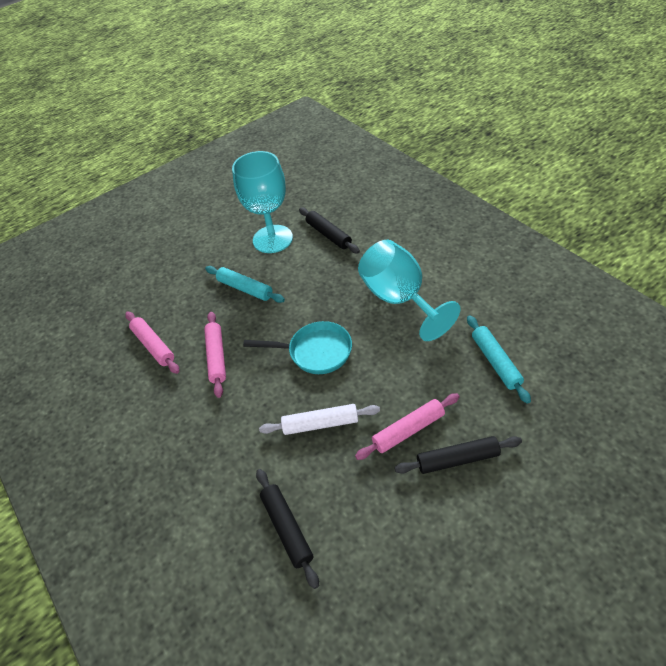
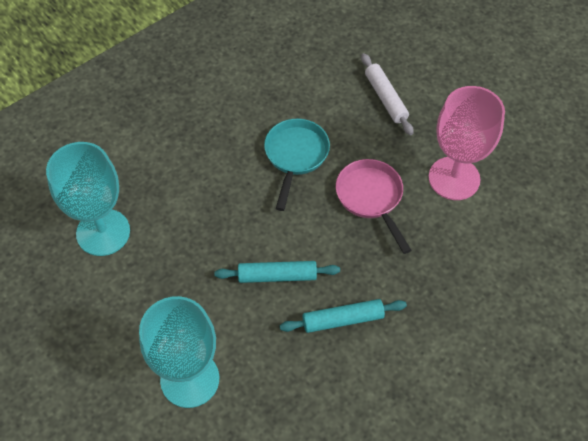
black rolling pin: 3 -> 0
pink goblet: 0 -> 1
pink pan: 0 -> 1
pink rolling pin: 3 -> 0

